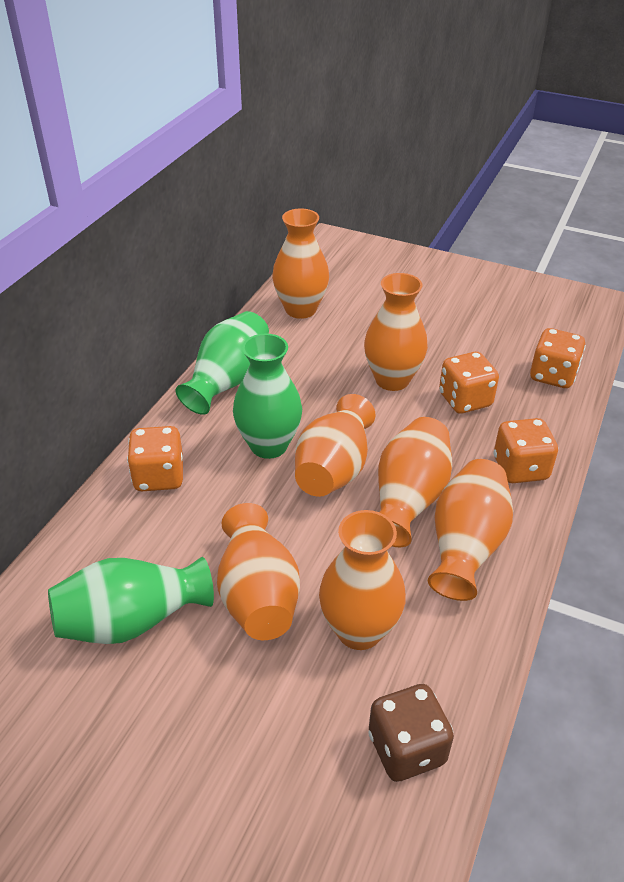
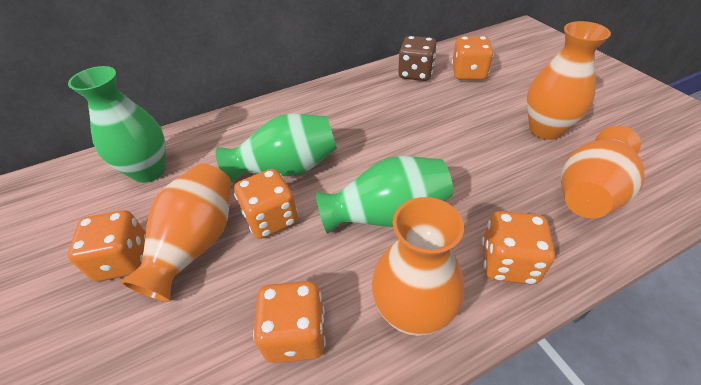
orange dice: 4 -> 5
orange vase: 7 -> 4

